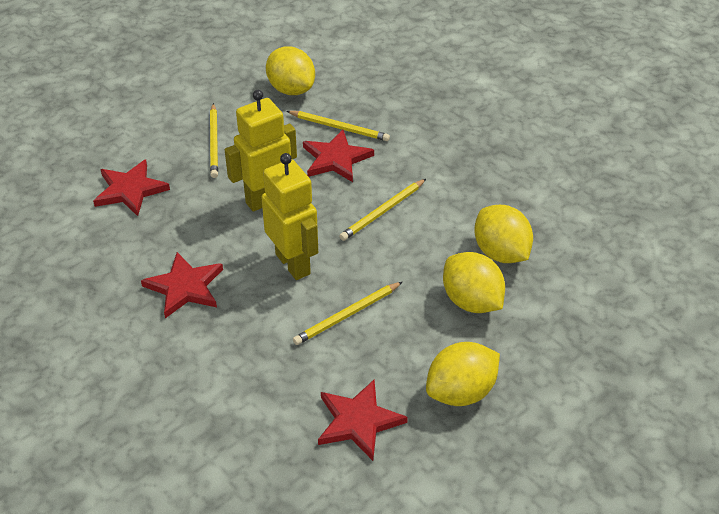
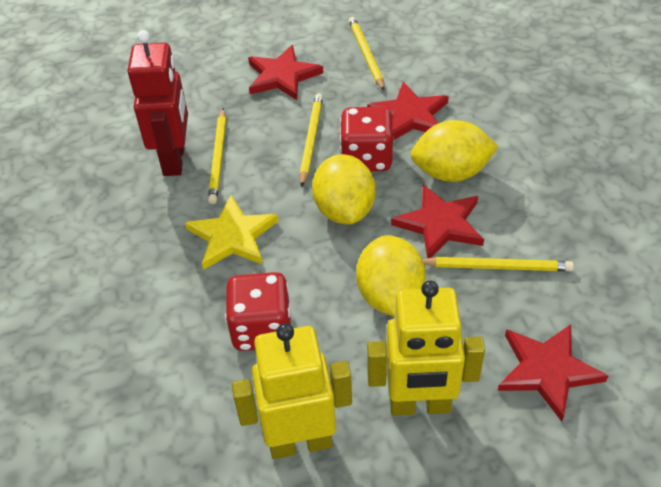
red dice: 0 -> 2
red robot: 0 -> 1
yellow lemon: 4 -> 3
yellow star: 0 -> 1

